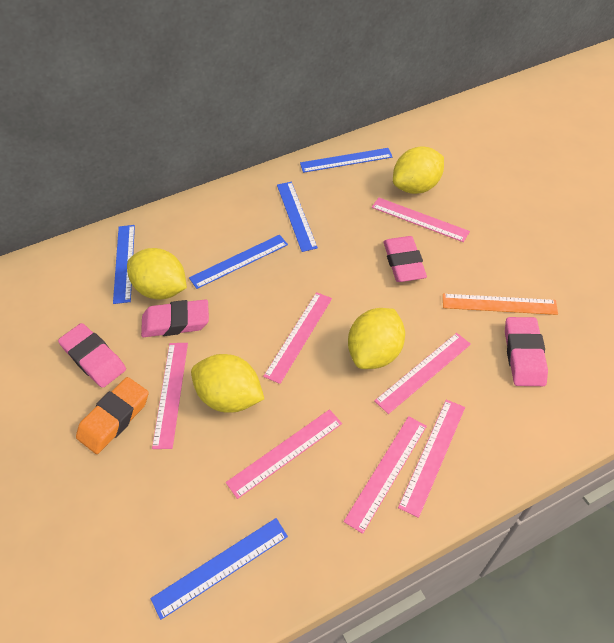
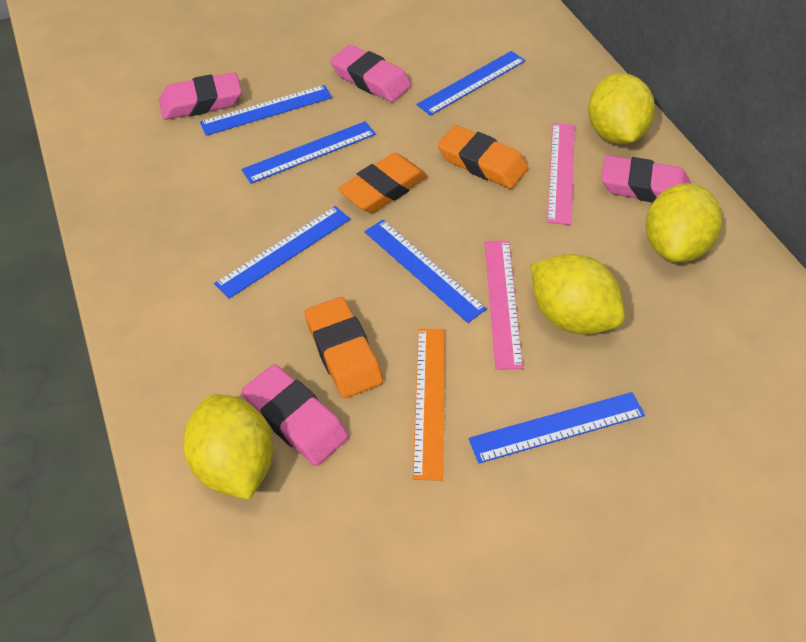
blue ruler: 5 -> 6
orange eraser: 1 -> 3
pink ruler: 7 -> 2

